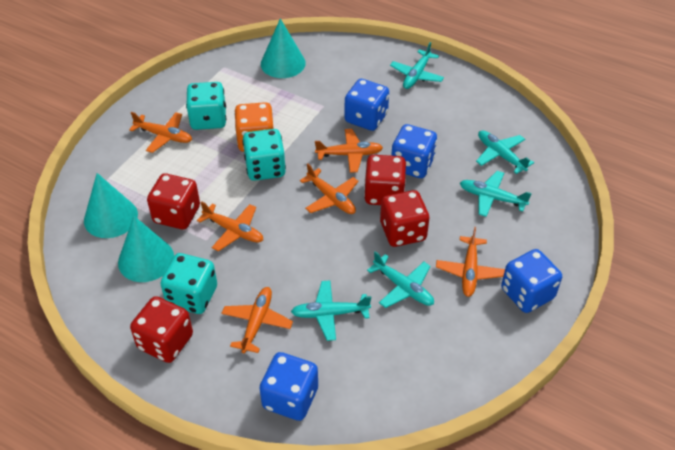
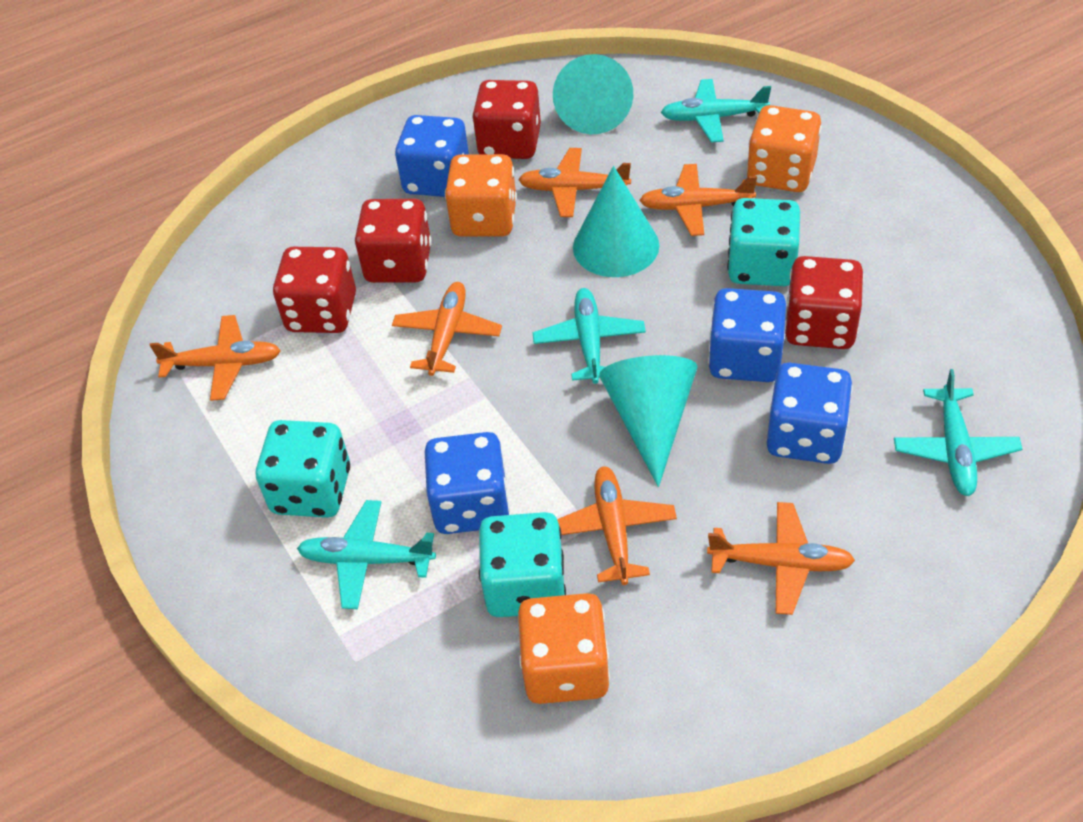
orange dice: 1 -> 3
turquoise plane: 5 -> 4

